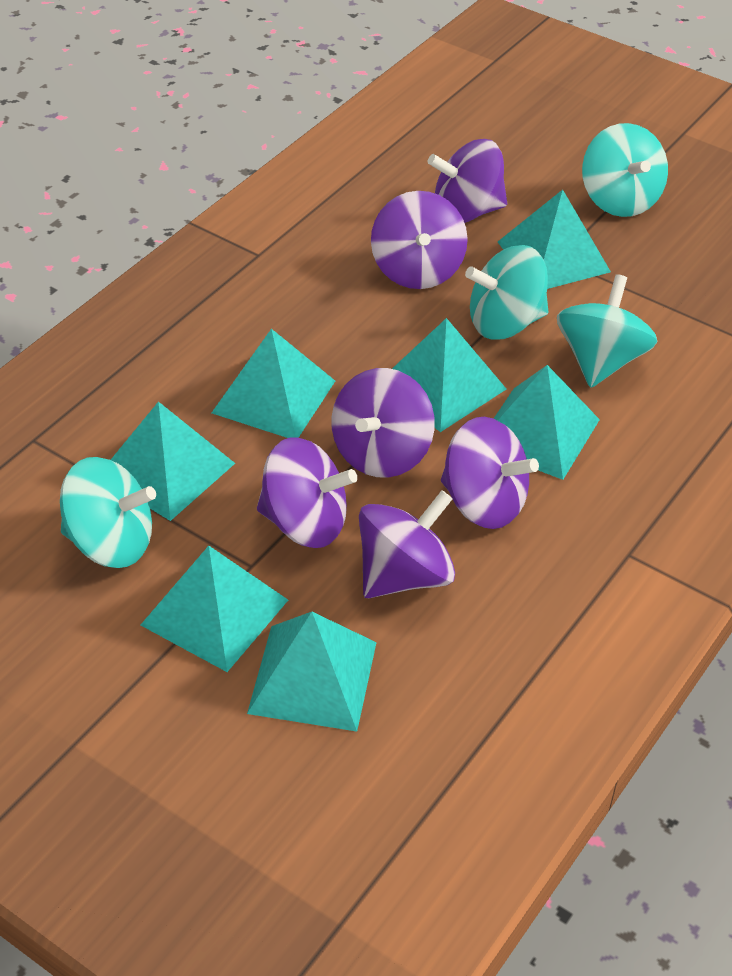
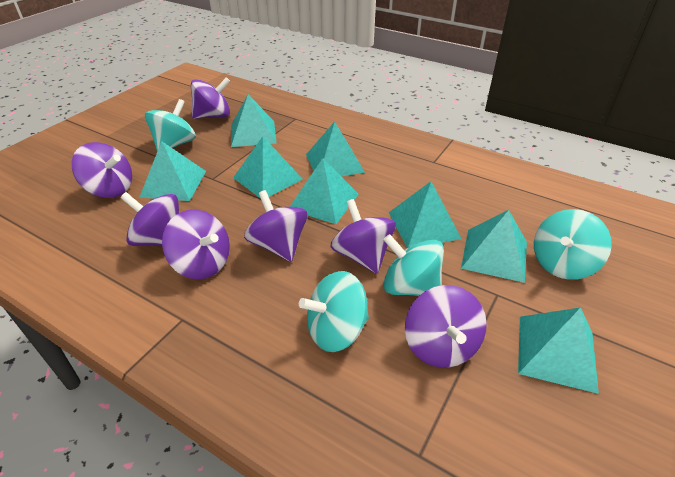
purple spinning top: 6 -> 7
turquoise pyramid: 7 -> 8

